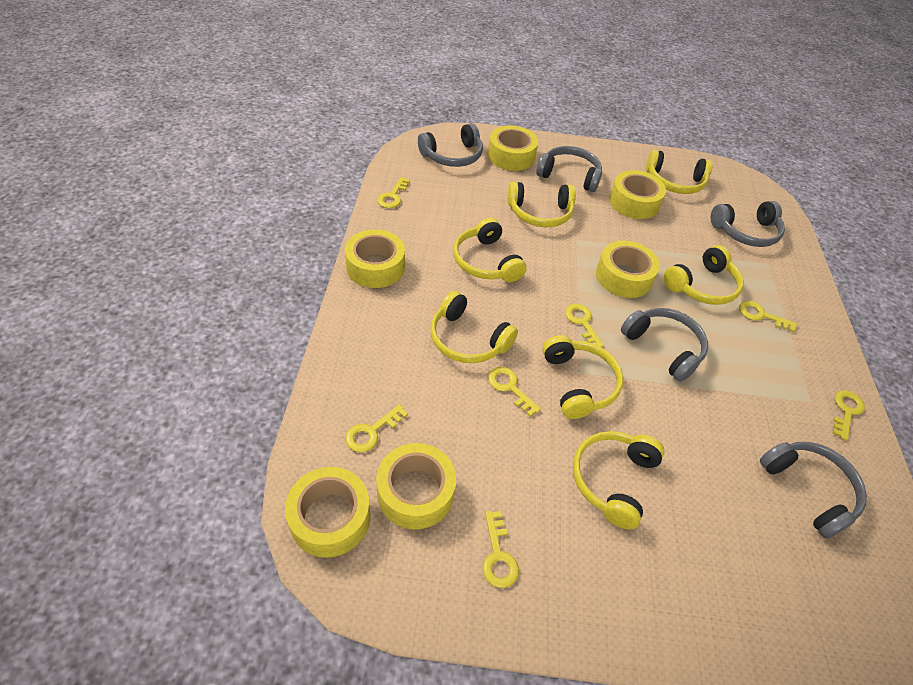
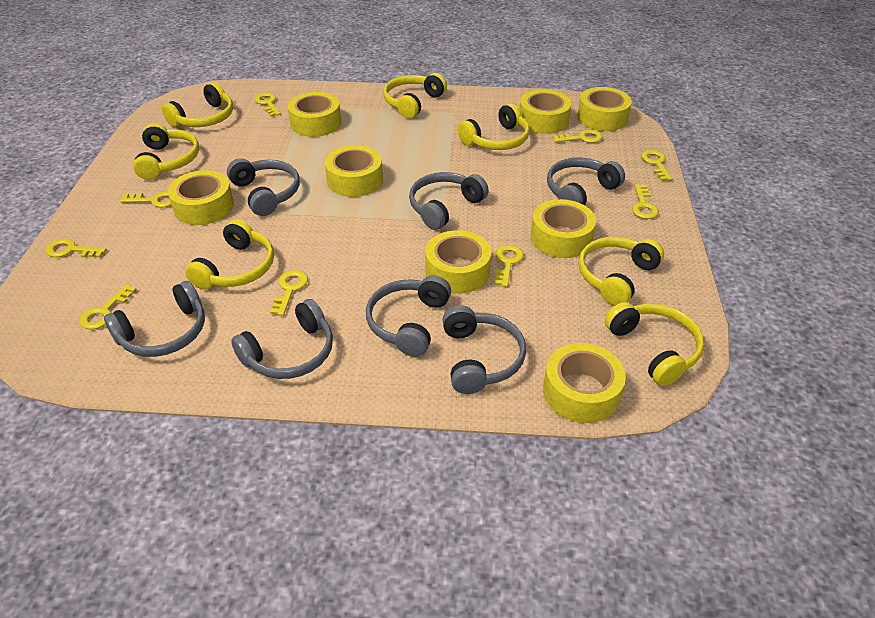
grey headphones: 5 -> 7
yellow key: 7 -> 9
yellow tape: 6 -> 8

